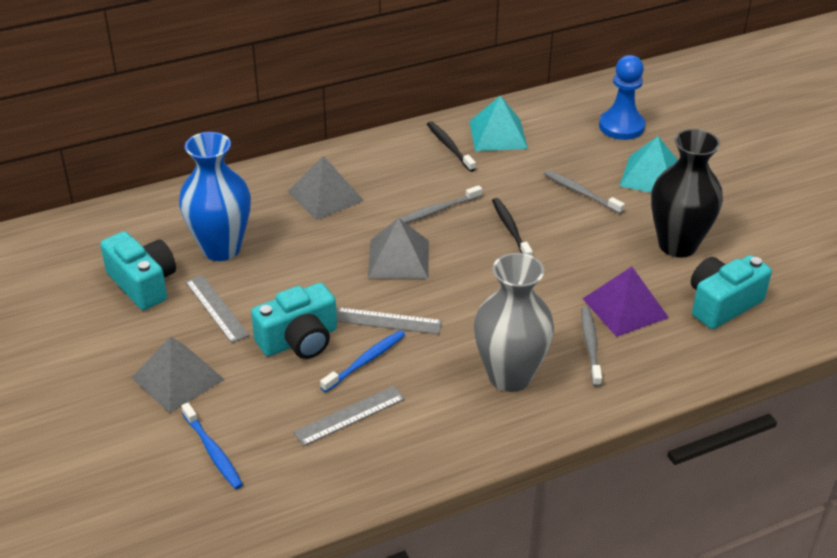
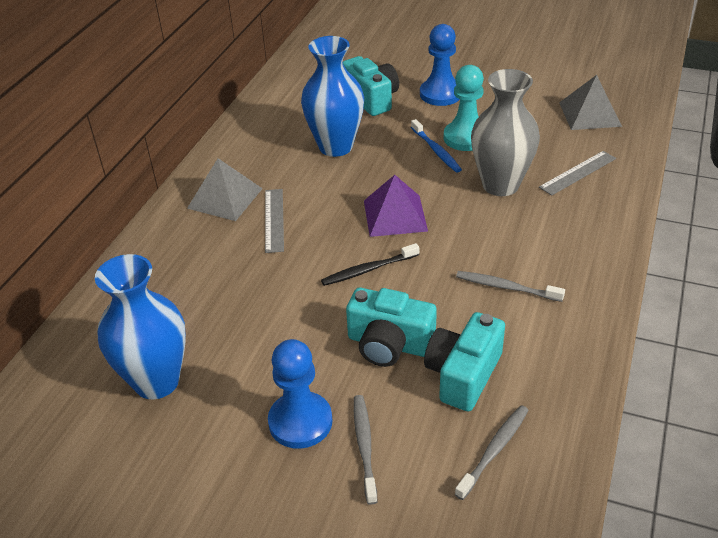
black toothbrush: 2 -> 1
black vase: 1 -> 0
blue pawn: 1 -> 2
blue toothbrush: 2 -> 1
blue vase: 1 -> 2
grey pyramid: 3 -> 2
grey ruler: 3 -> 2
turquoise pawn: 0 -> 1
turquoise pyramid: 2 -> 0

